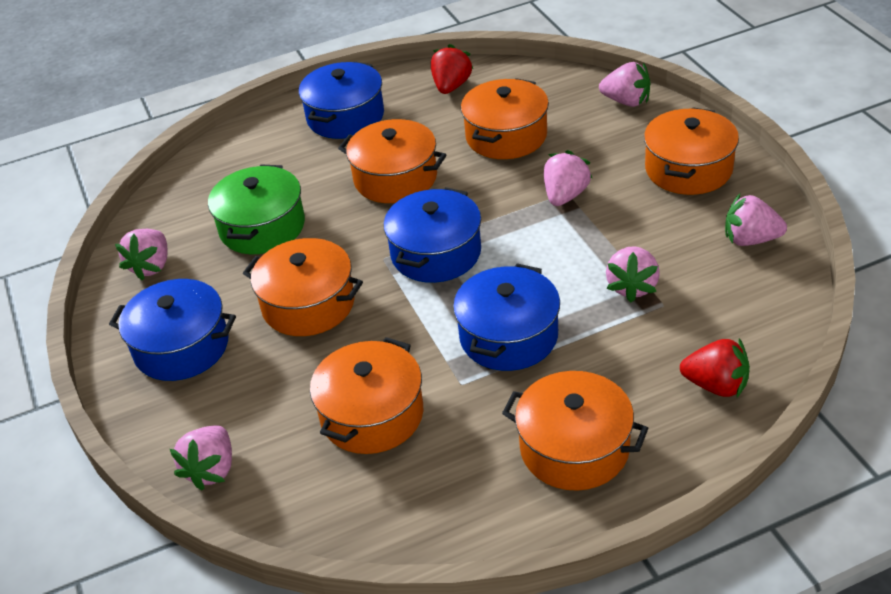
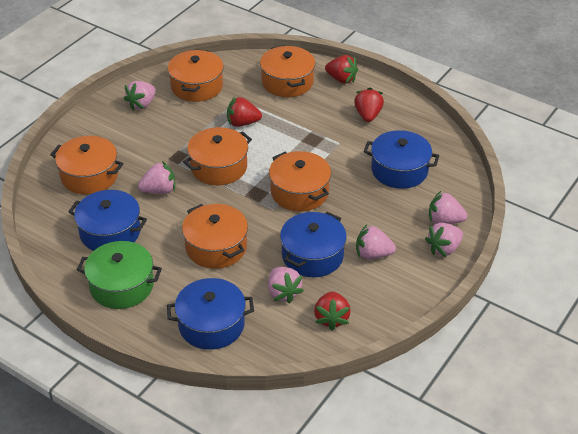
red strawberry: 2 -> 4

